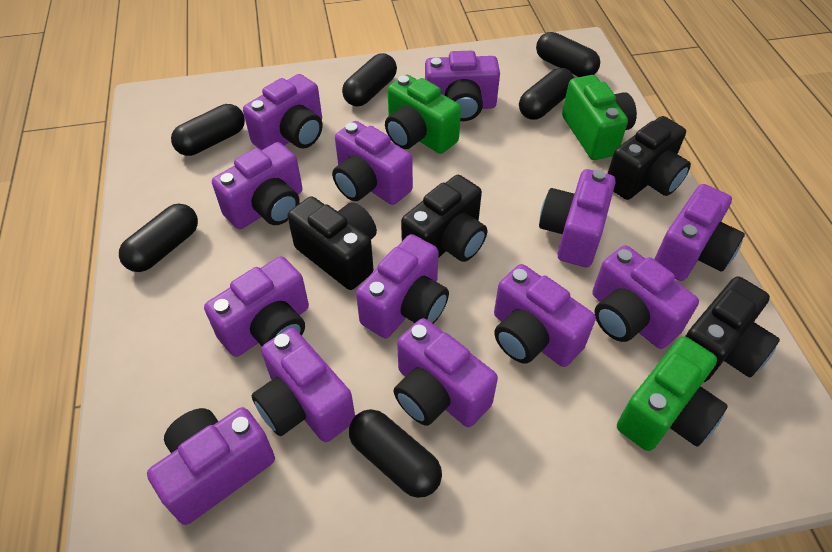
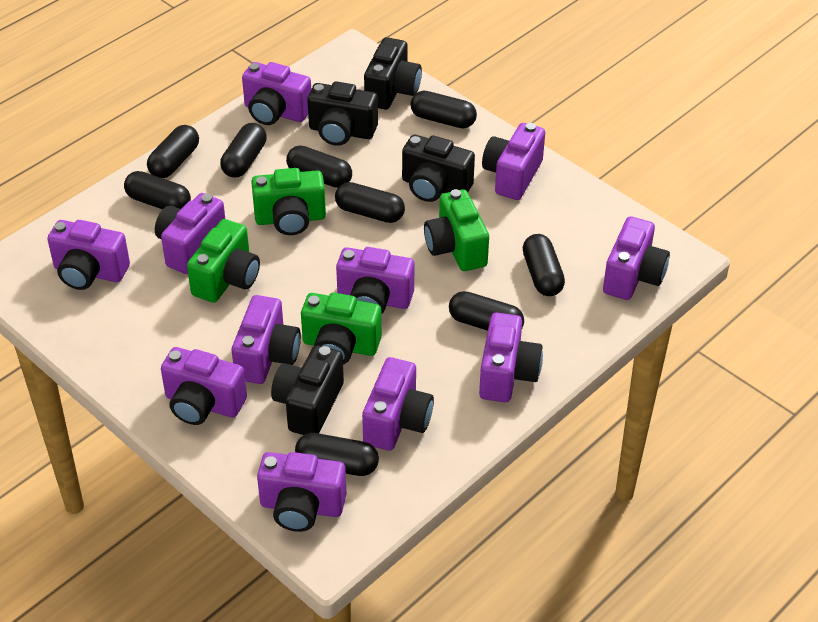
black capsule: 6 -> 9
green camera: 3 -> 4
purple camera: 13 -> 11

